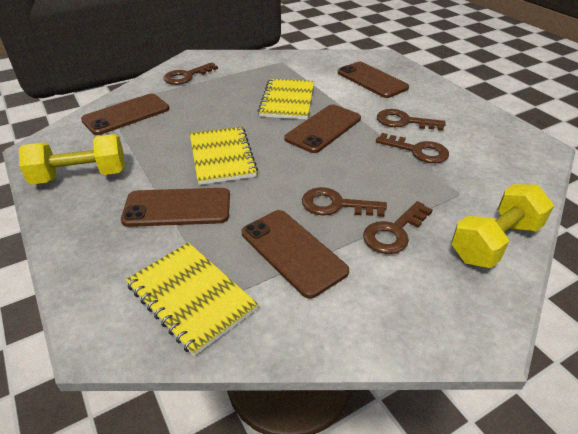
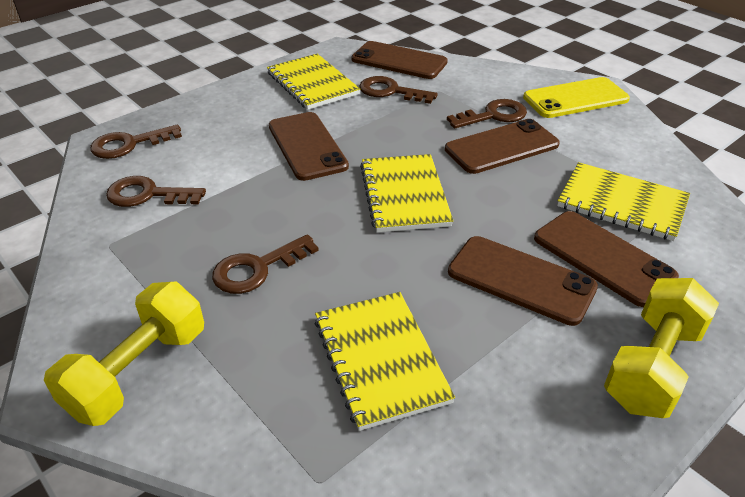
yellow notebook: 3 -> 4
yellow phone: 0 -> 1

